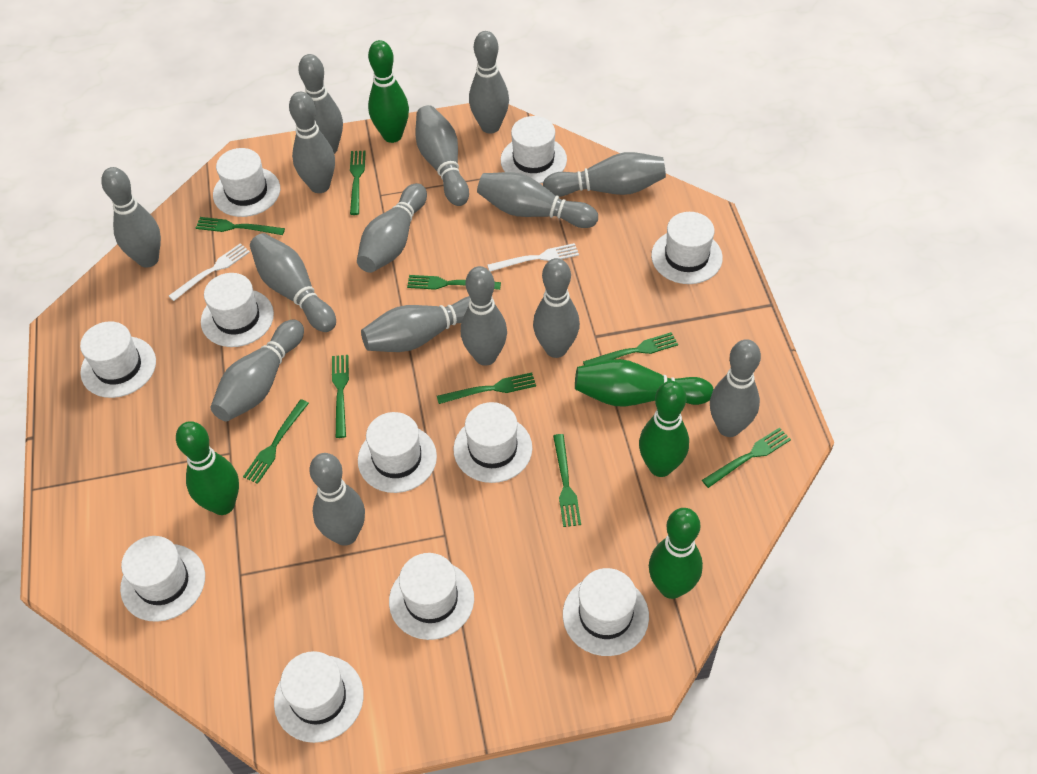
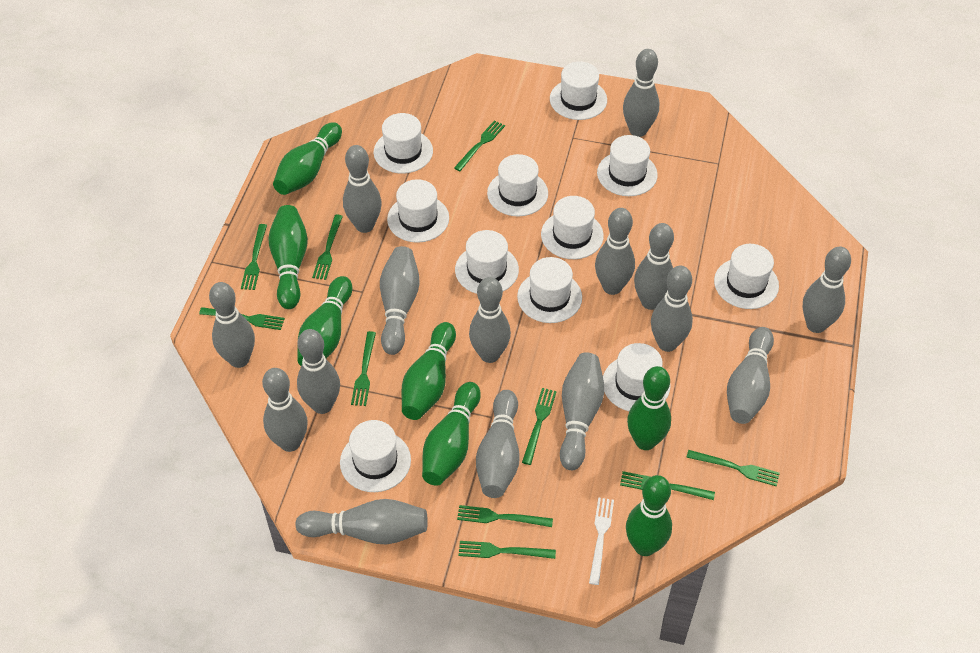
green bowling pin: 5 -> 7
green fork: 9 -> 10
white fork: 2 -> 1

